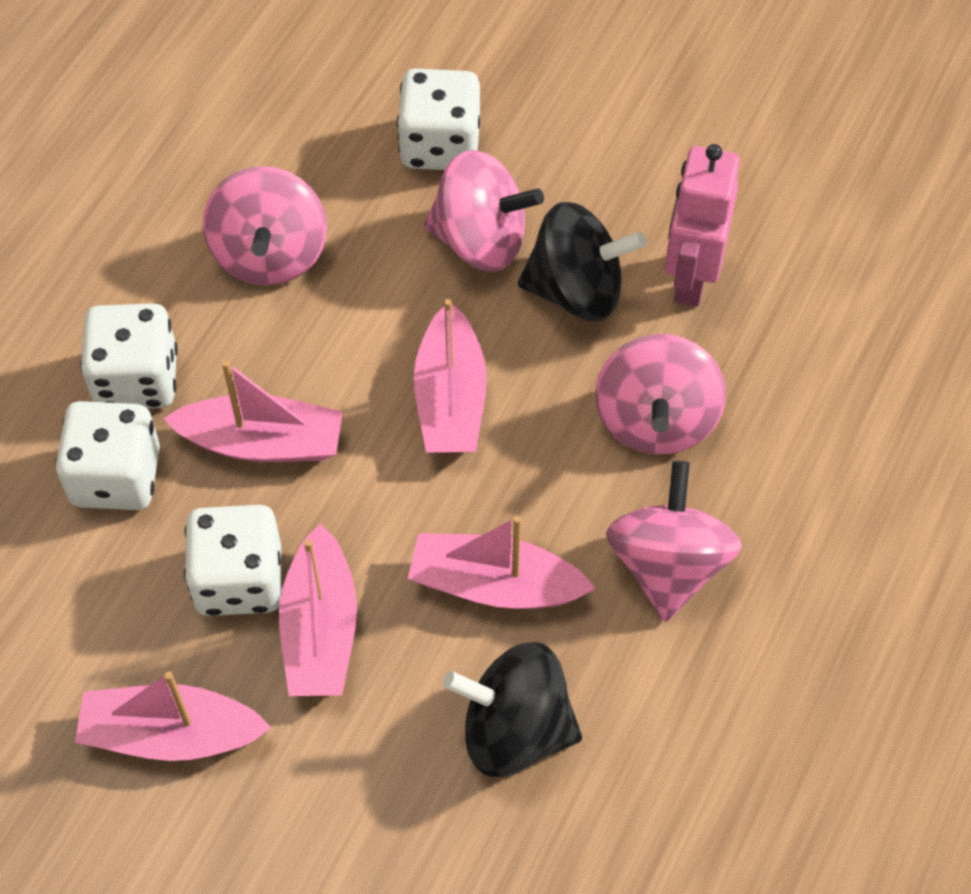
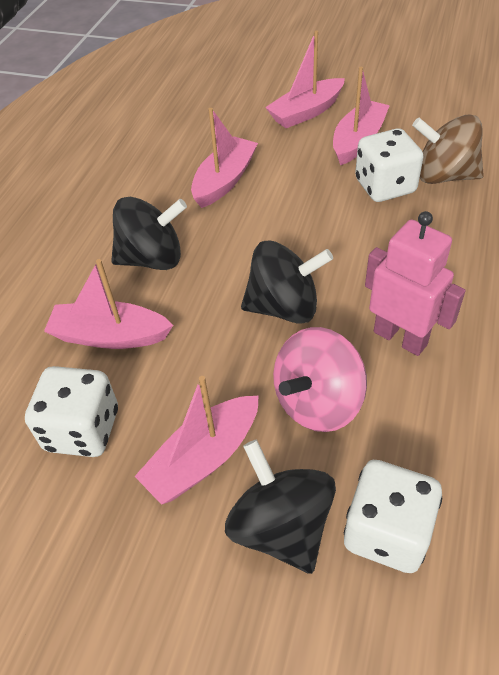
black spinning top: 2 -> 3
brown spinning top: 0 -> 1
pink spinning top: 4 -> 1
white dice: 4 -> 3

